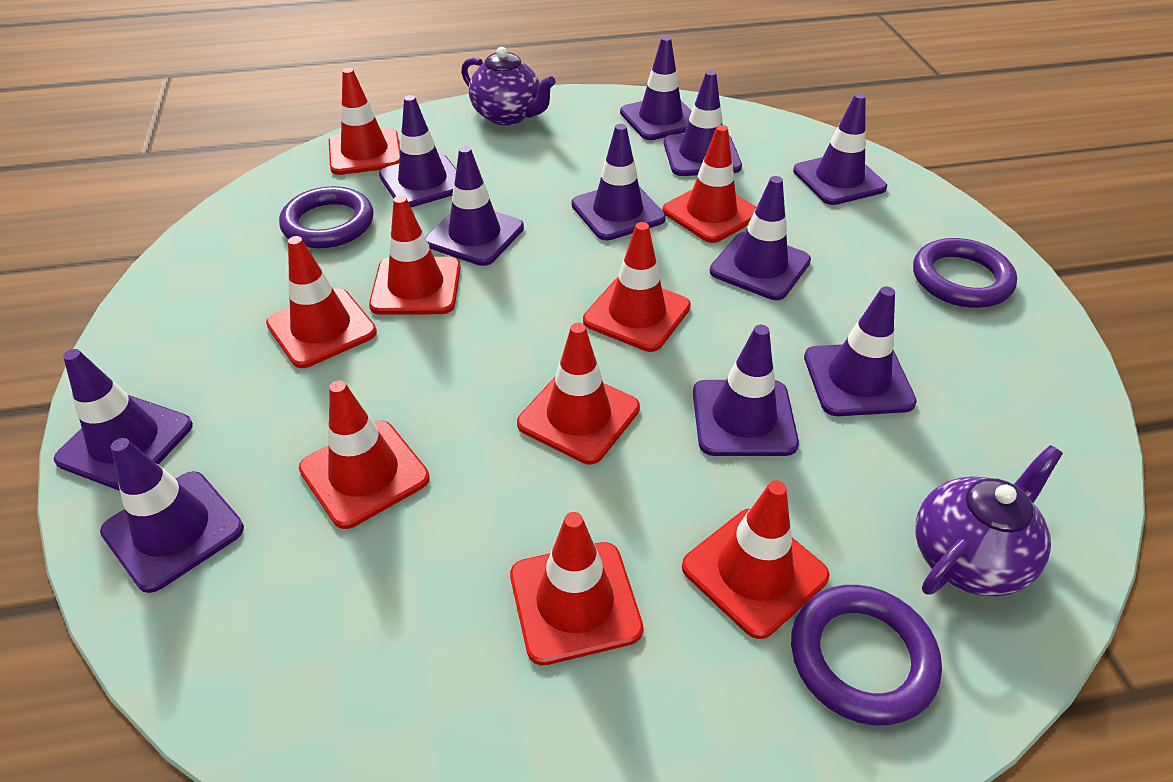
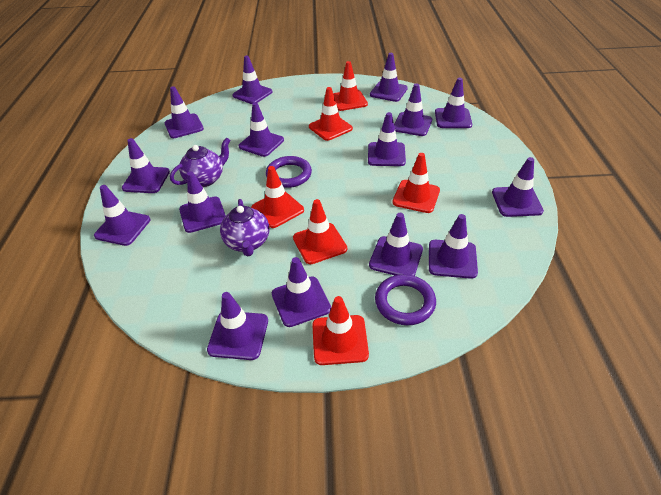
purple ring: 3 -> 2
purple traffic cone: 11 -> 15
red traffic cone: 9 -> 6

